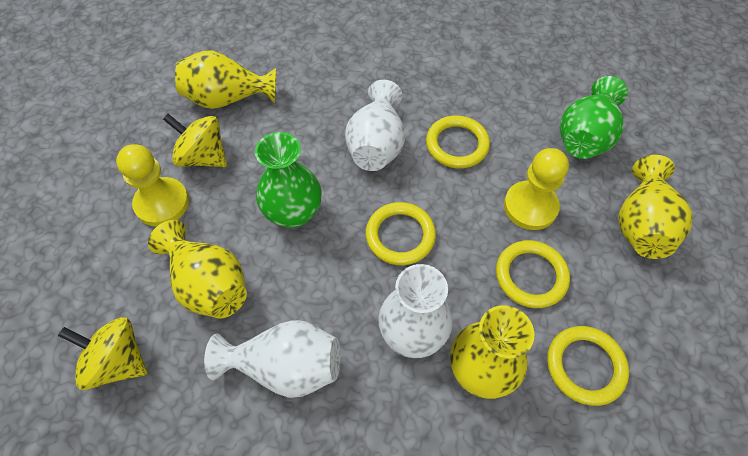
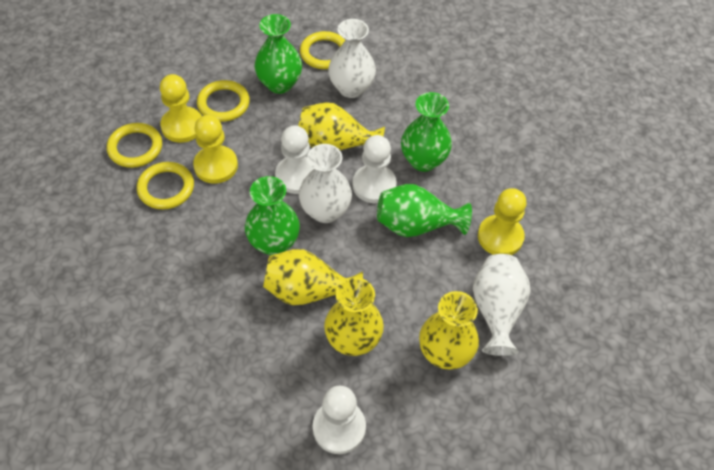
green vase: 2 -> 4
white pawn: 0 -> 3
yellow pawn: 2 -> 3
yellow spinning top: 2 -> 0

